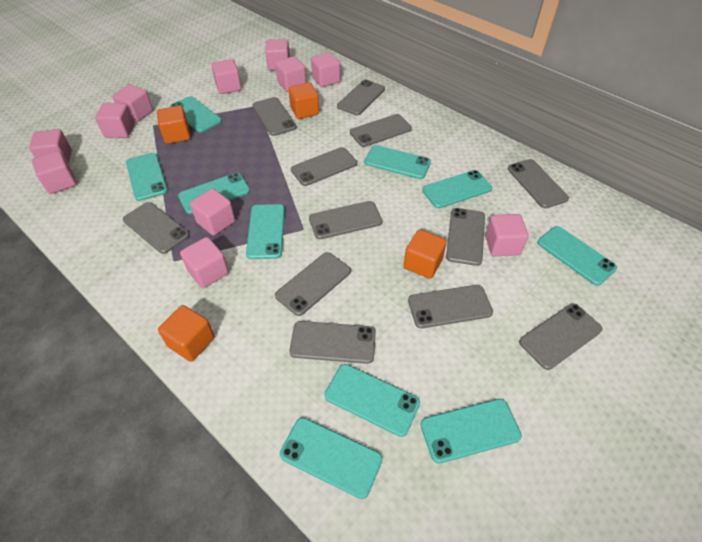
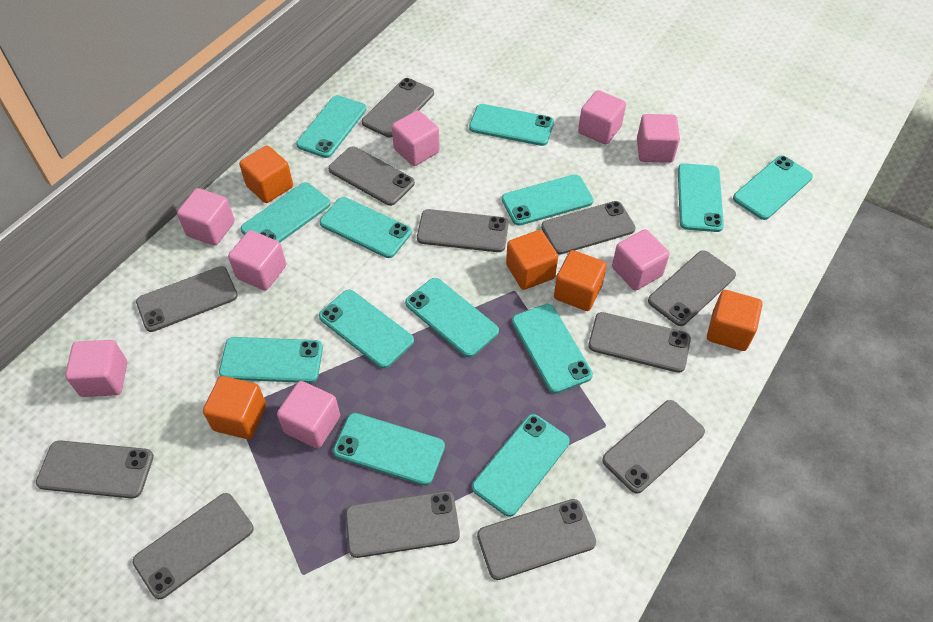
orange cube: 4 -> 5
pink cube: 11 -> 8
turquoise phone: 10 -> 13

